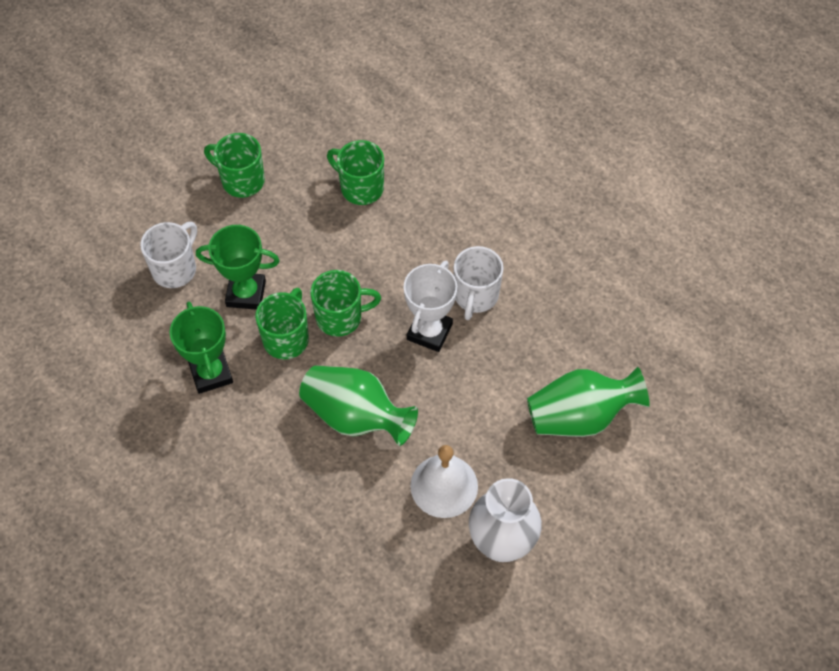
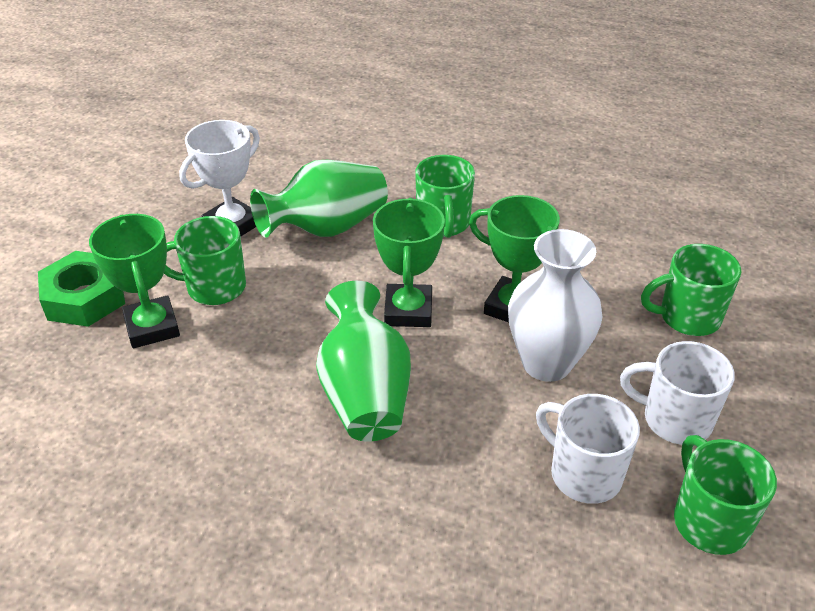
green nut: 0 -> 1
green trophy: 2 -> 3
white bell: 1 -> 0

